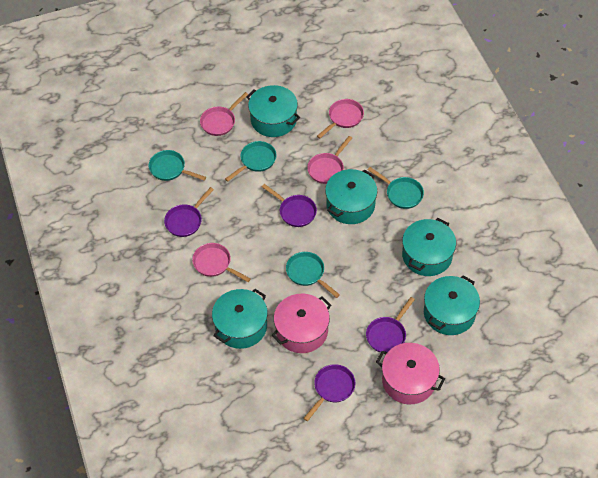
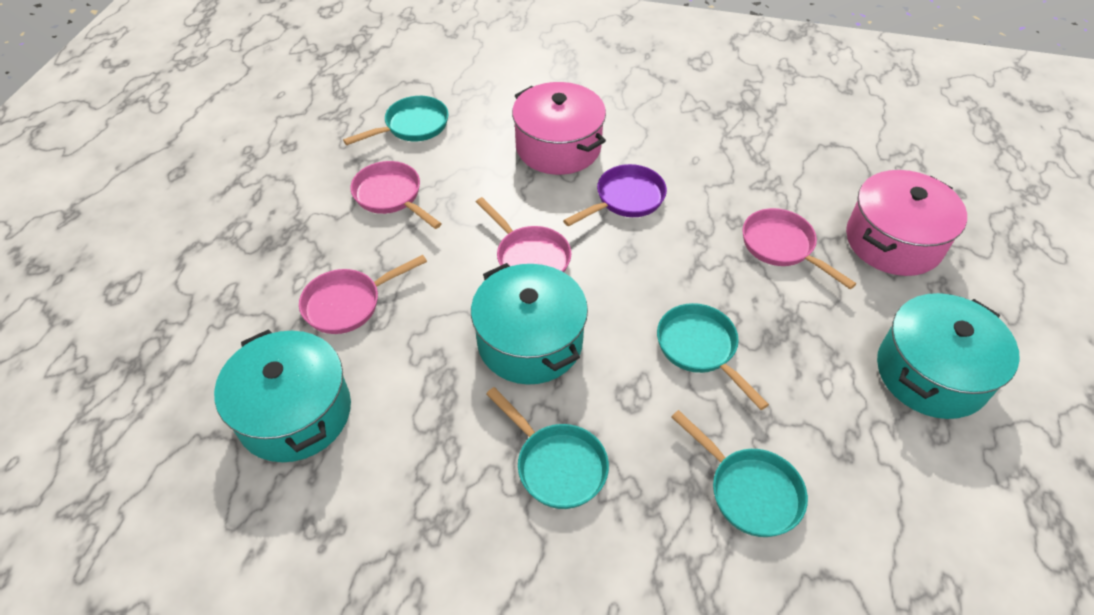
purple pan: 4 -> 1
turquoise pot: 5 -> 3

